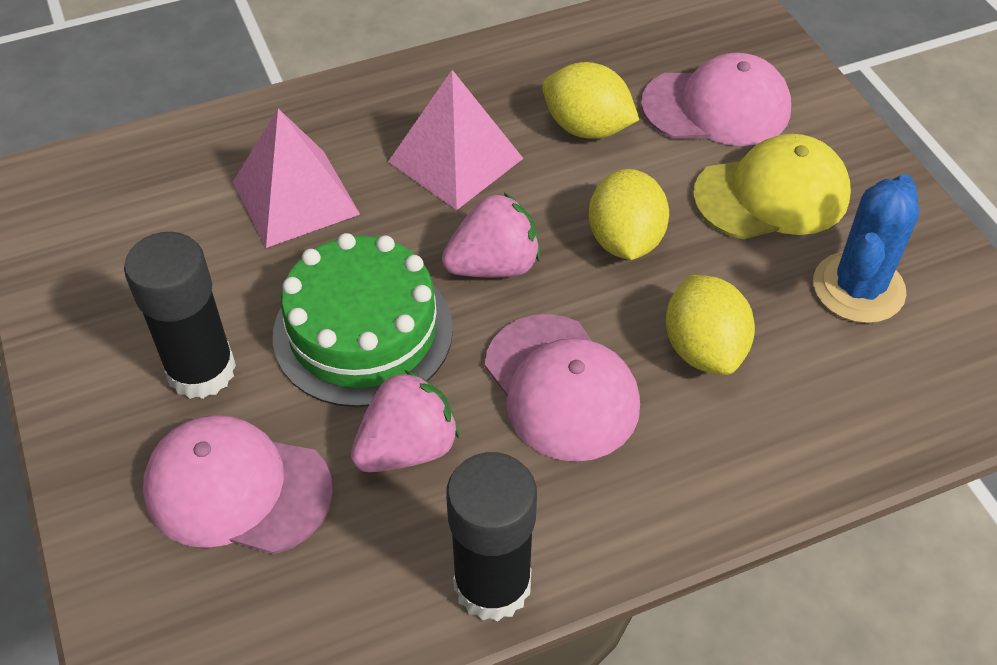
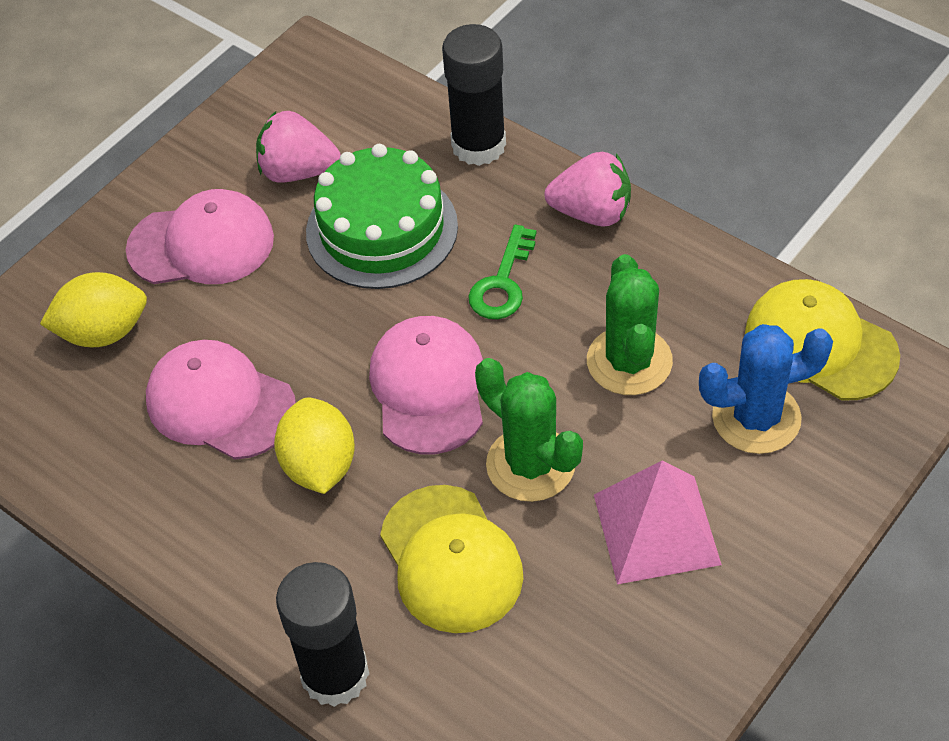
green cactus: 0 -> 2
green key: 0 -> 1
pink pyramid: 2 -> 1
yellow cap: 1 -> 2
yellow lemon: 3 -> 2

